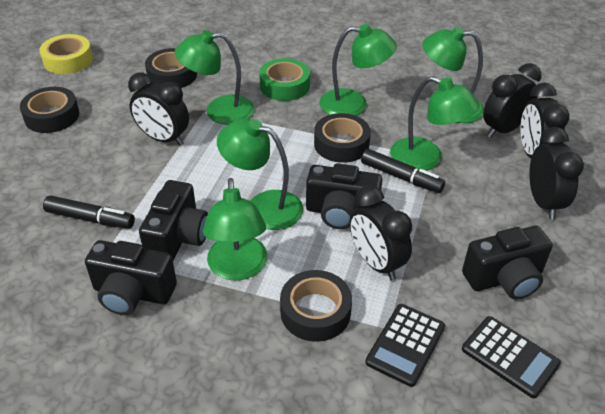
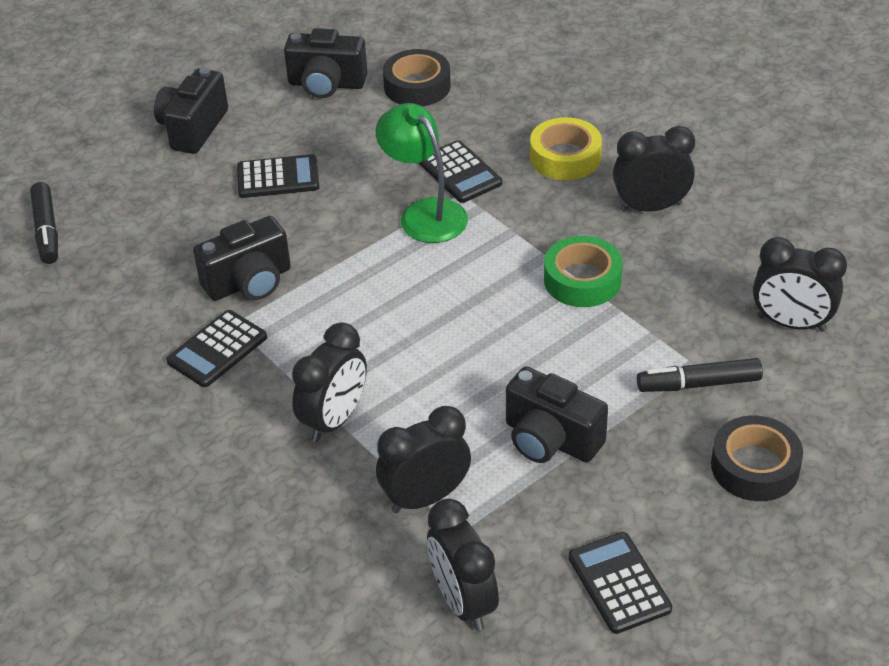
black calculator: 2 -> 4
black tape: 4 -> 2
green lamp: 6 -> 1

